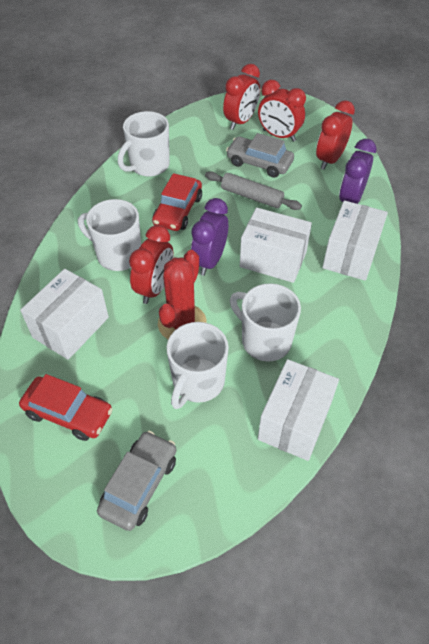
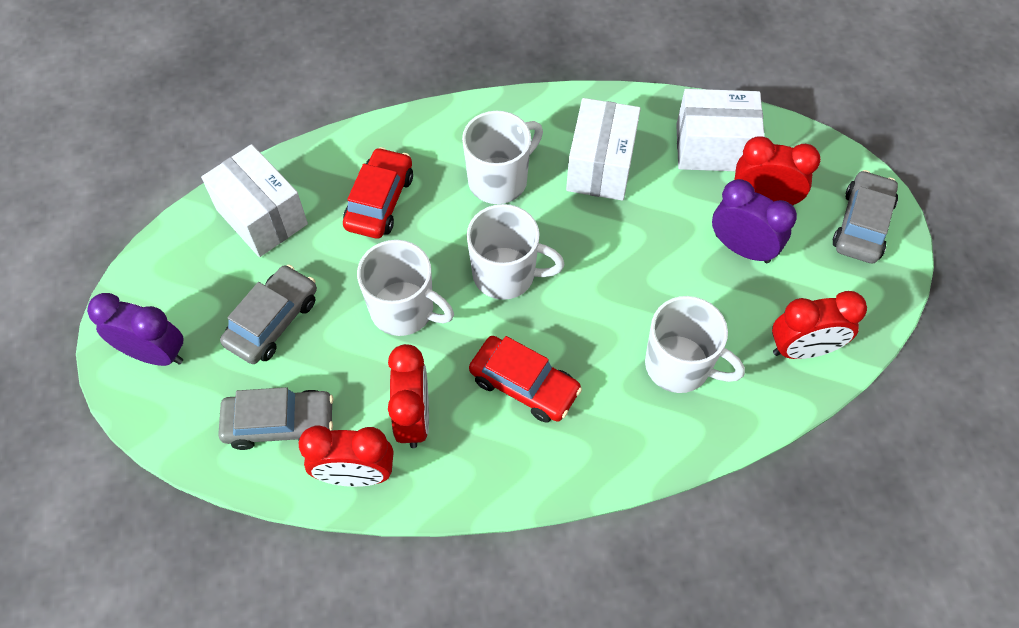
grey car: 2 -> 3
grey rolling pin: 1 -> 0
red cactus: 1 -> 0
white box: 4 -> 3

